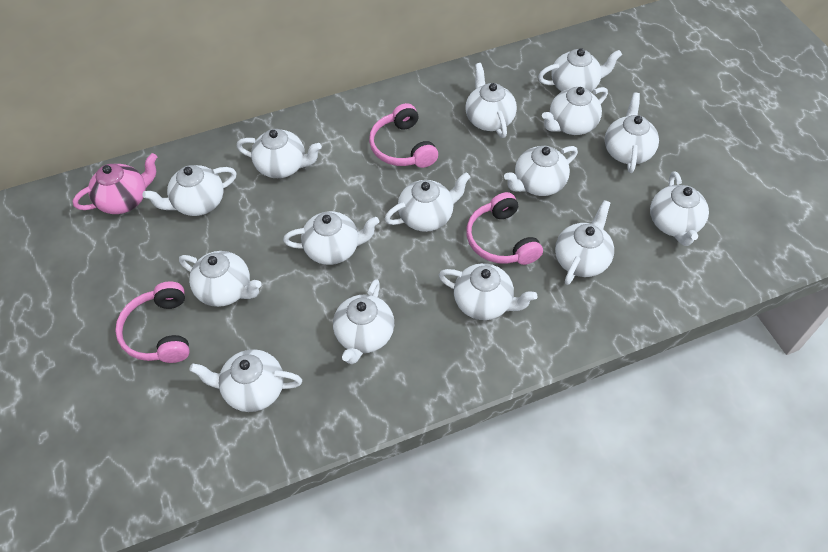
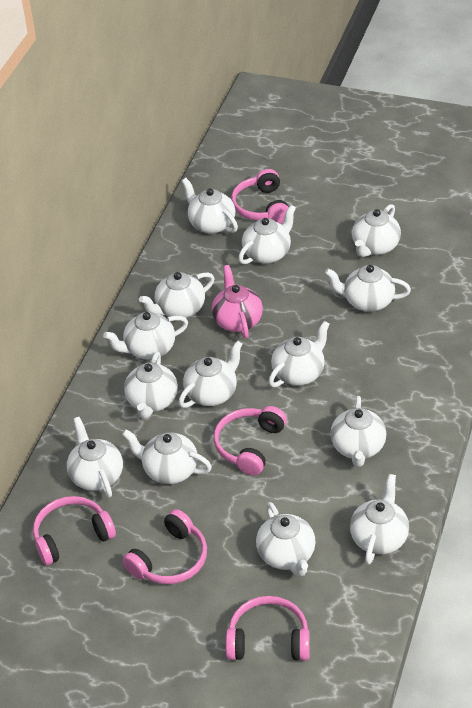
pink headphones: 3 -> 5
white teapot: 15 -> 14

